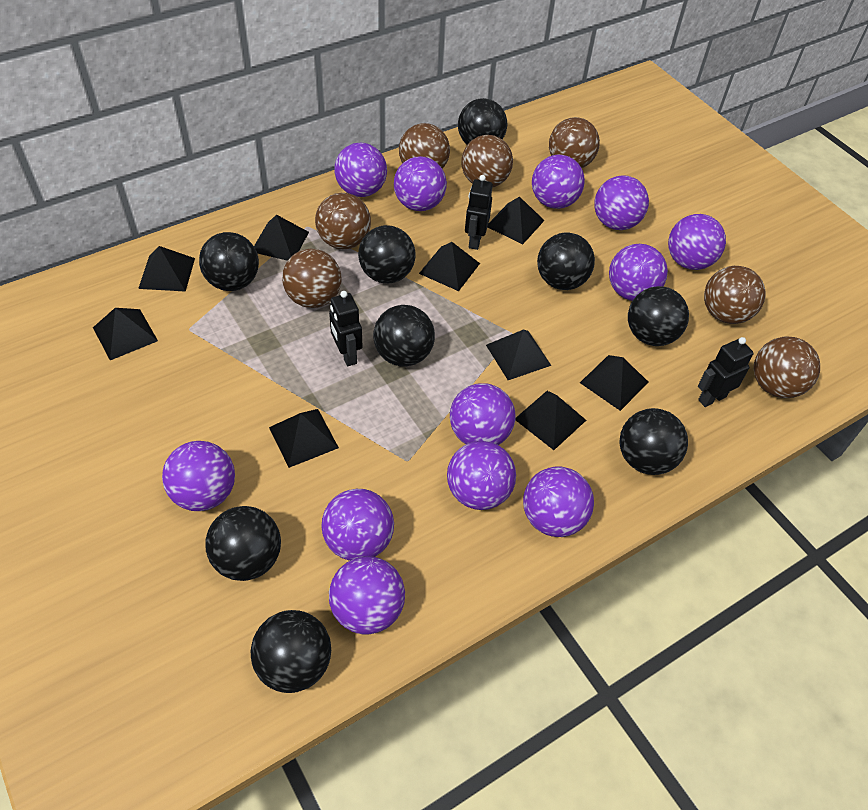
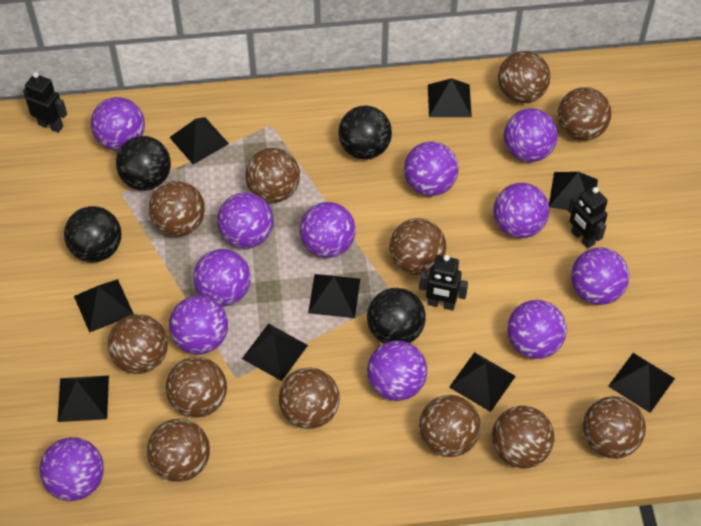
black ball: 9 -> 4
brown ball: 7 -> 12

